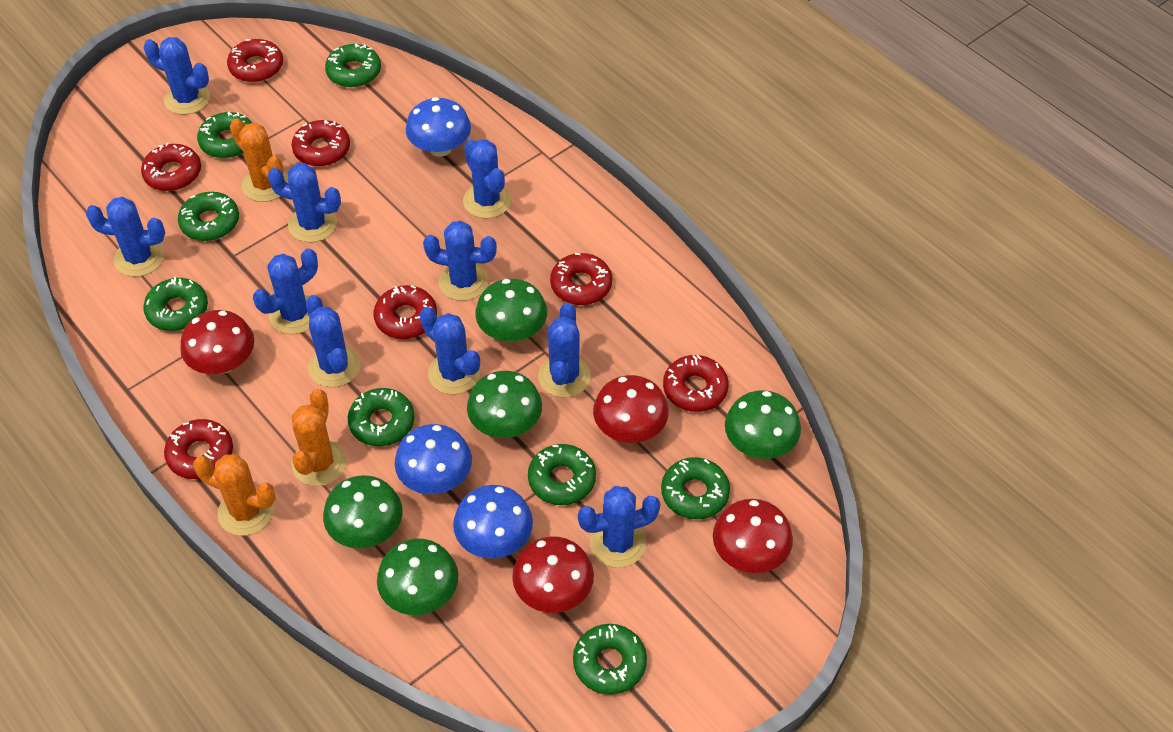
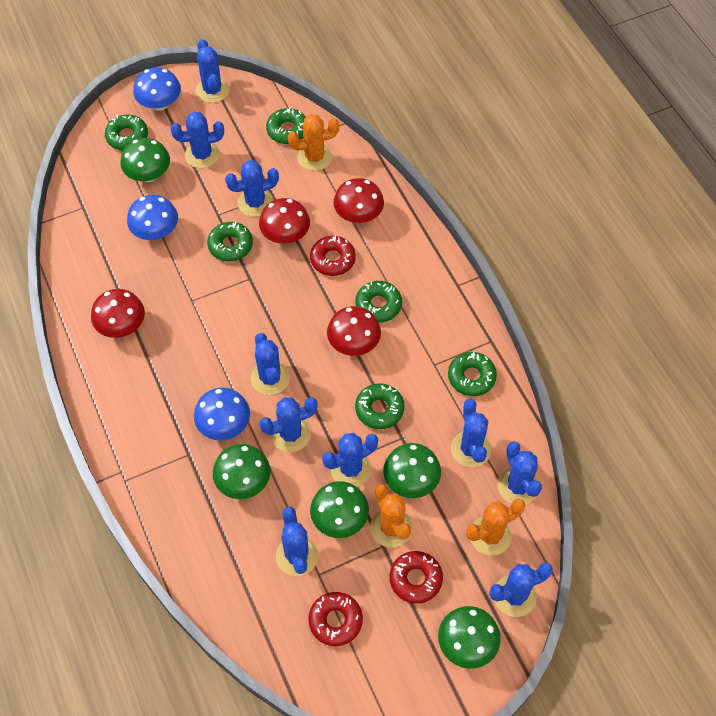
green donut: 8 -> 6
red donut: 7 -> 3

